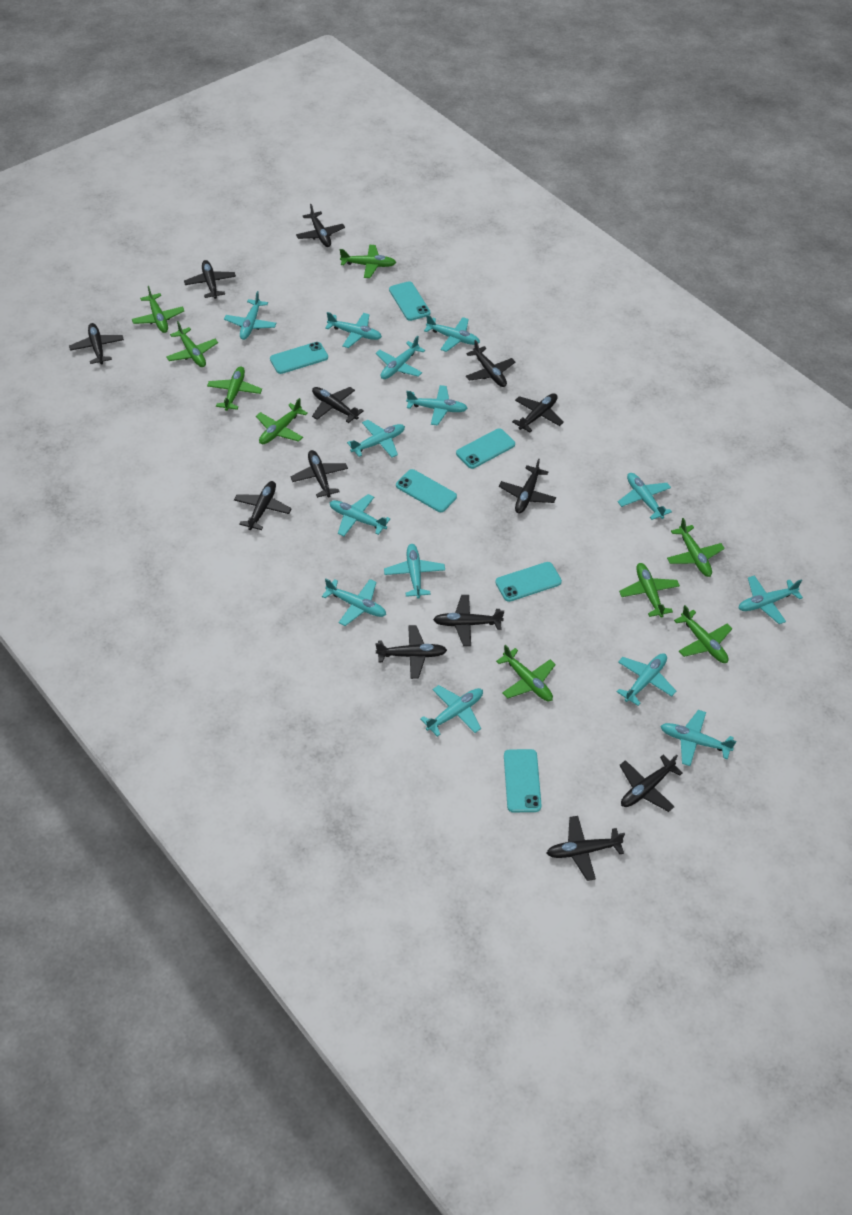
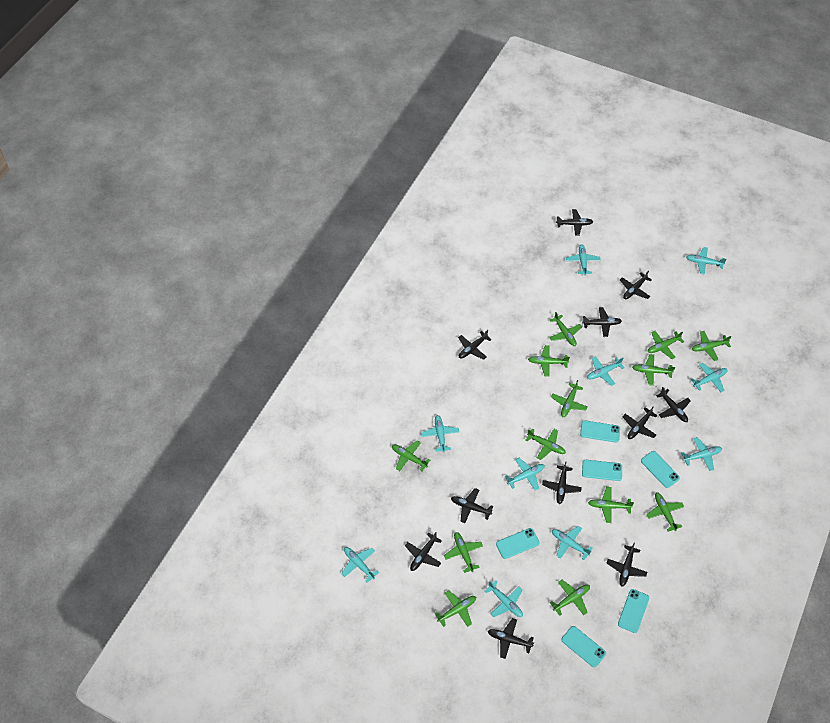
black plane: 13 -> 11
green plane: 9 -> 13
turquoise plane: 14 -> 10

